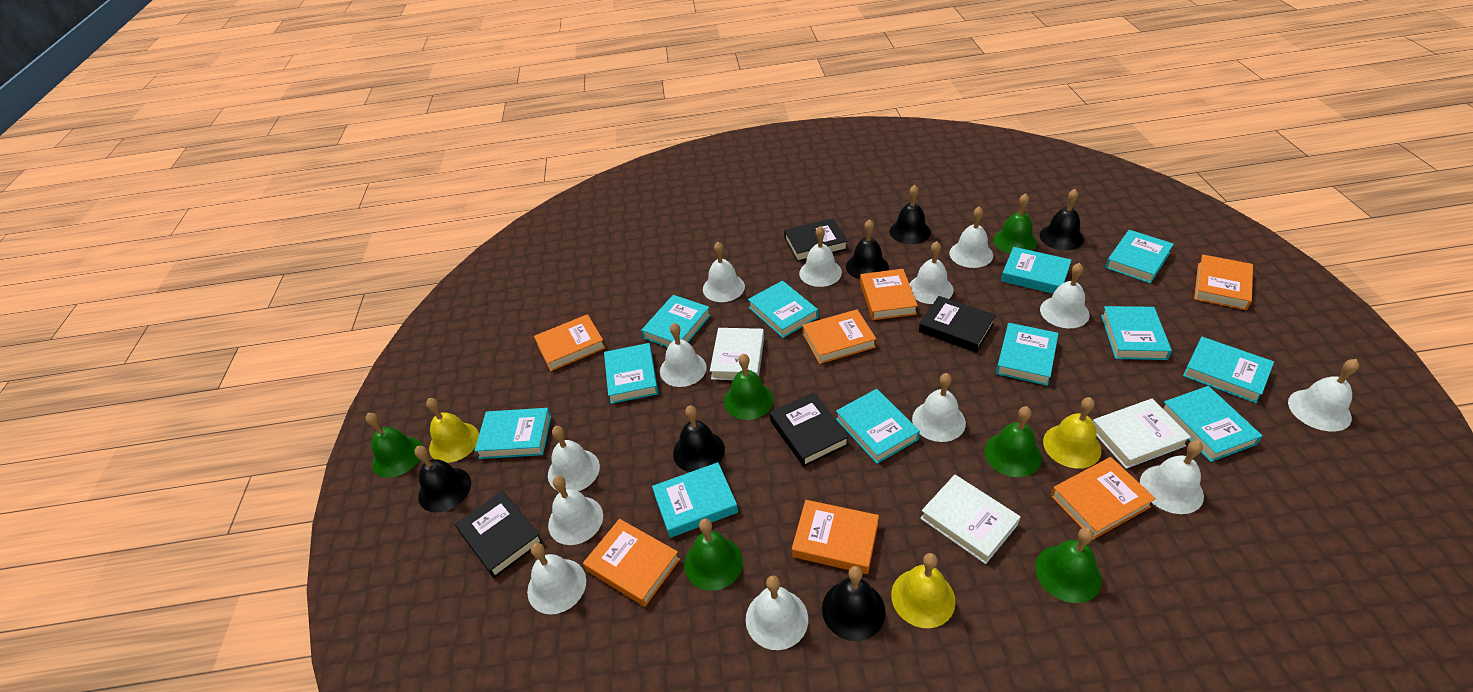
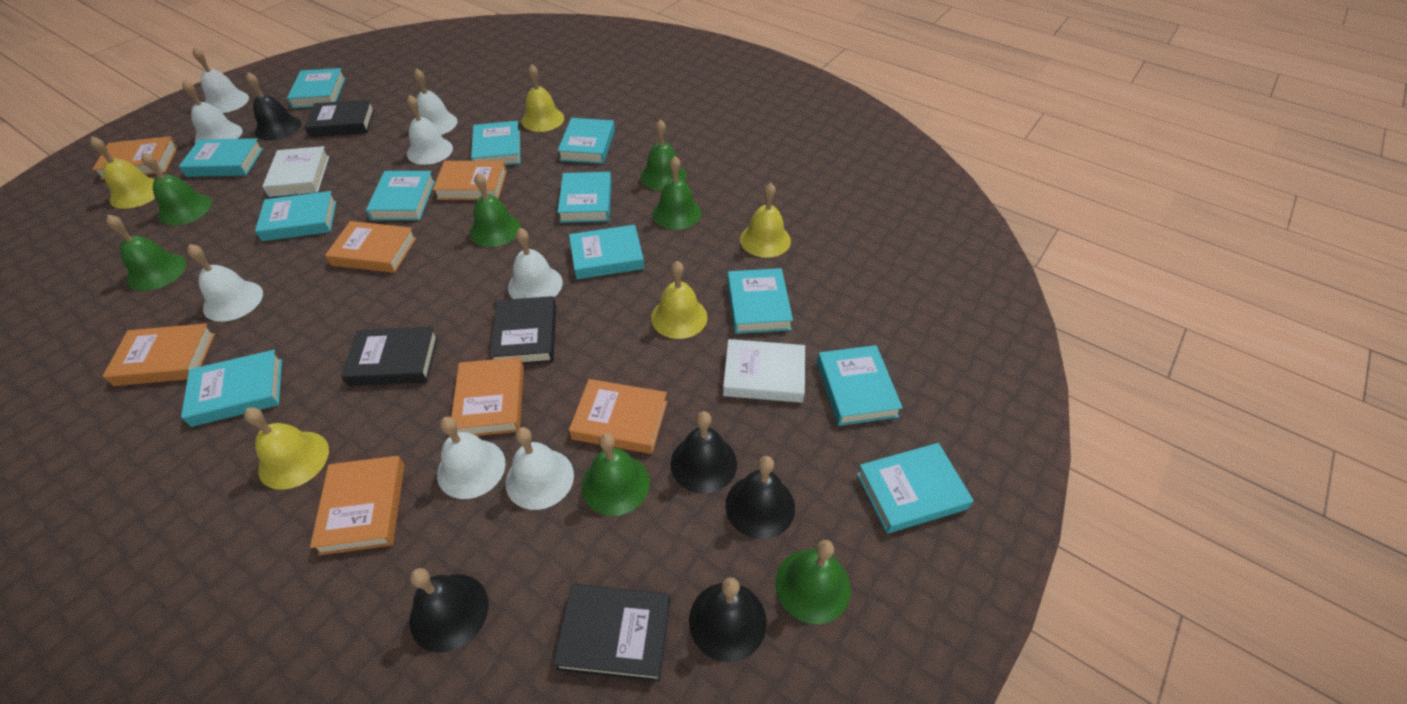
black bell: 6 -> 5
green bell: 6 -> 7
white bell: 13 -> 8
white book: 3 -> 2
yellow bell: 3 -> 5

